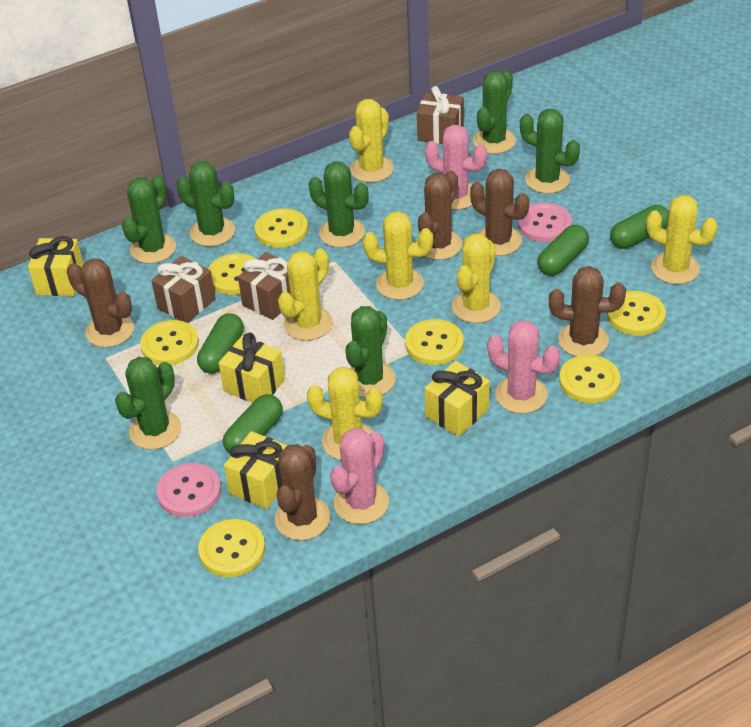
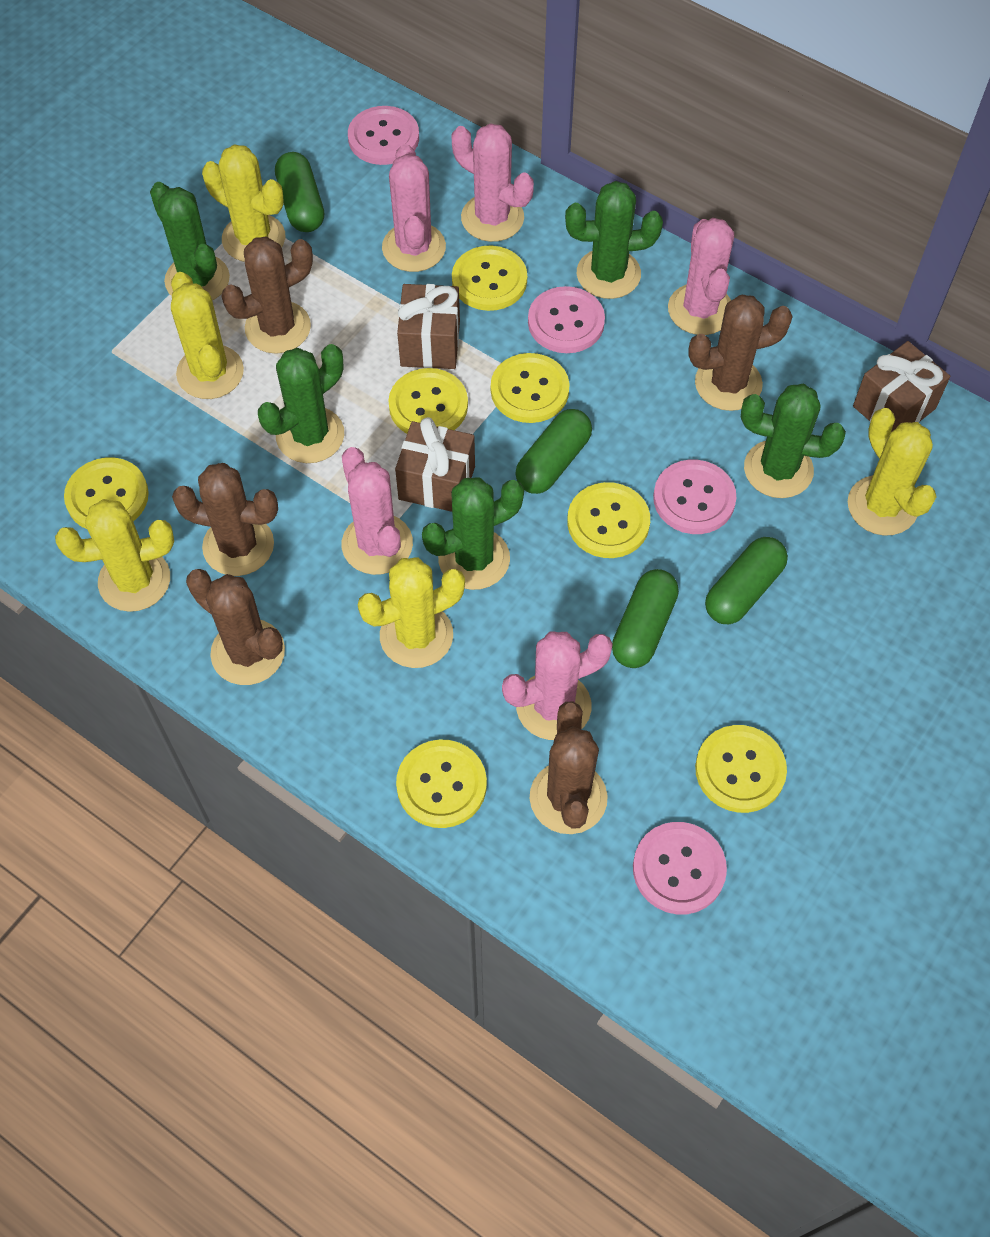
green cactus: 7 -> 5
pink button: 2 -> 4
pink cactus: 3 -> 5
yellow cactus: 6 -> 5
yellow gift: 4 -> 0

